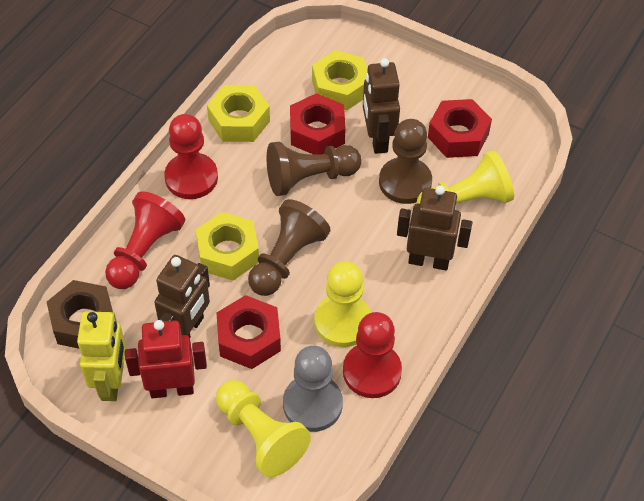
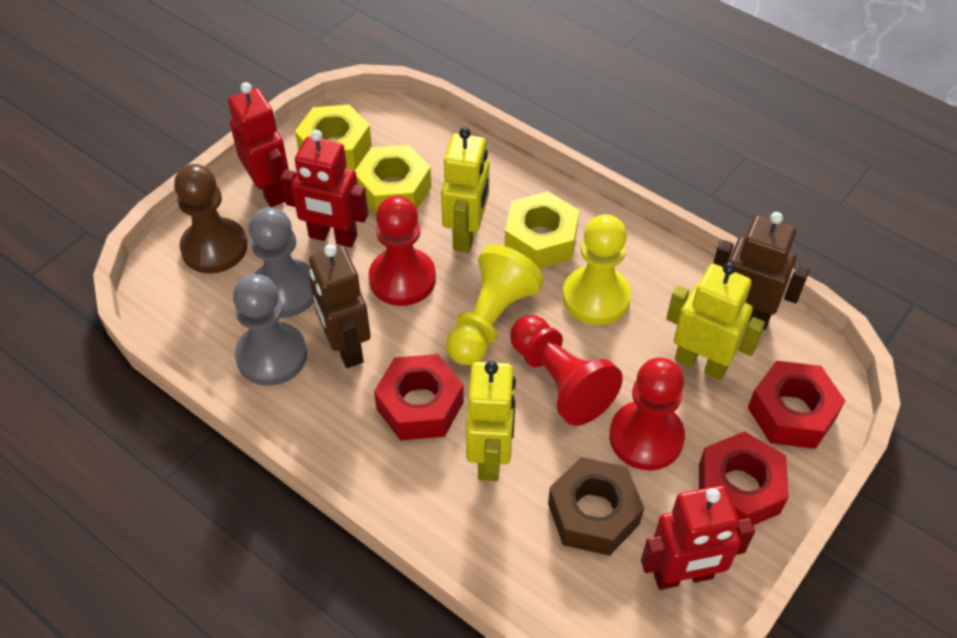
brown pawn: 3 -> 1
brown robot: 3 -> 2
grey pawn: 1 -> 2
red robot: 1 -> 3
yellow pawn: 3 -> 2
yellow robot: 1 -> 3

